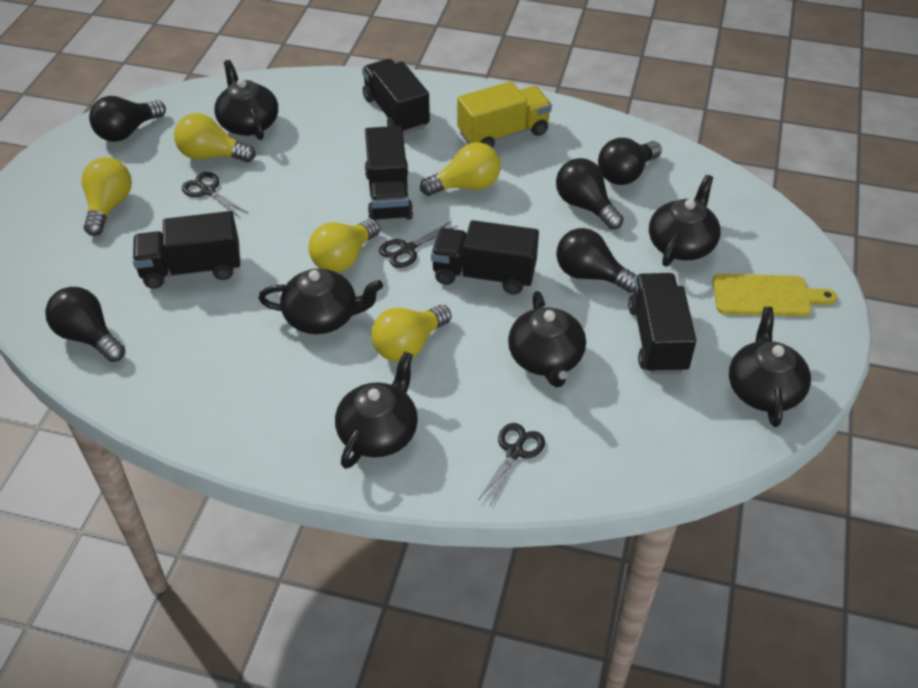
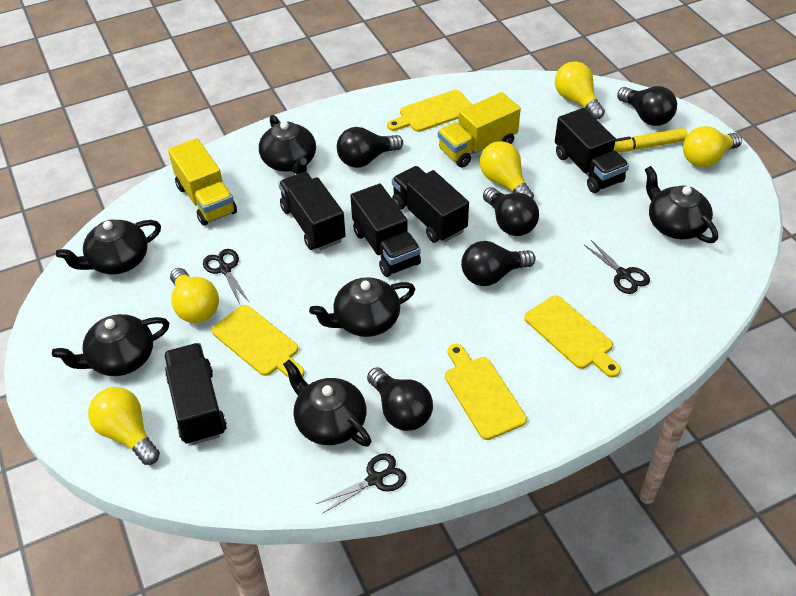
yellow cutting board: 1 -> 4
yellow marker: 0 -> 1
yellow truck: 1 -> 2

